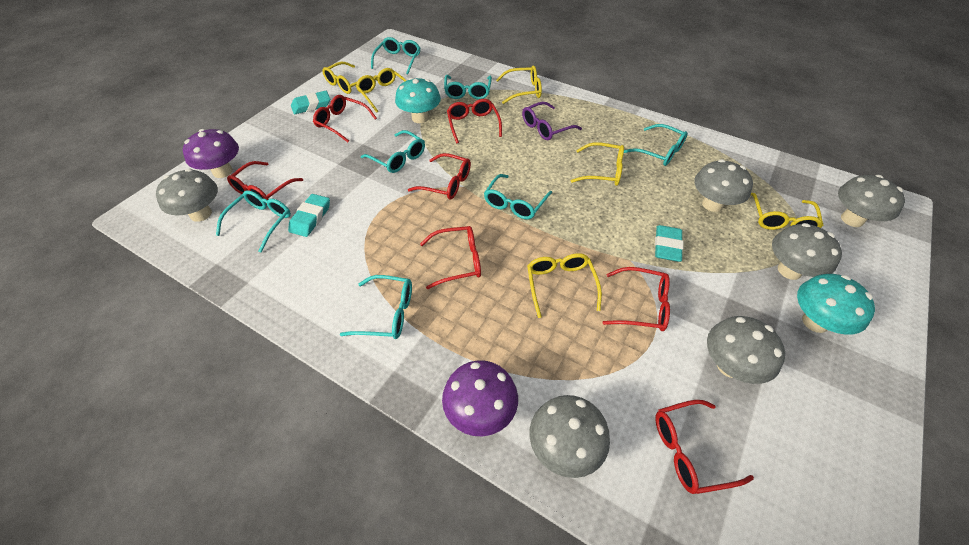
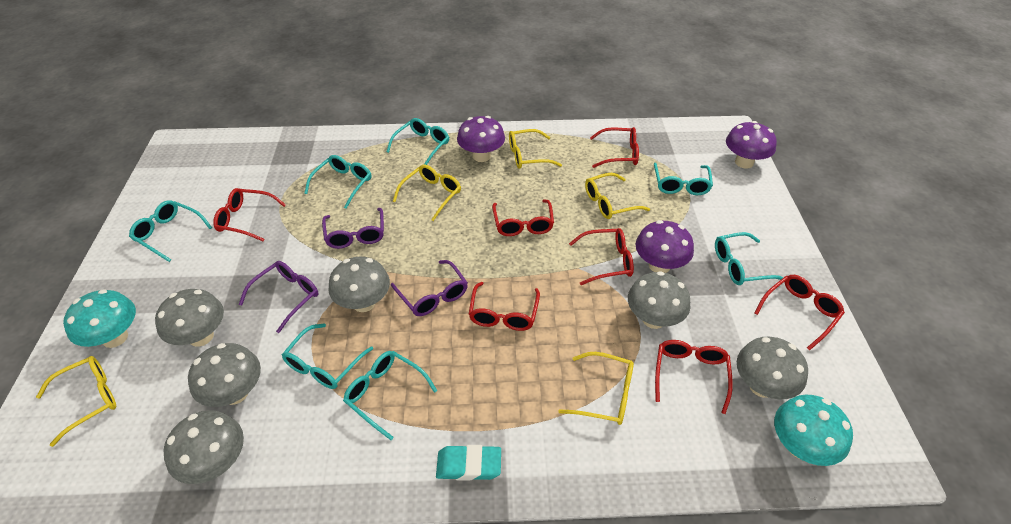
purple glasses: 1 -> 3
purple mushroom: 2 -> 3
turquoise eraser: 3 -> 1
yellow glasses: 6 -> 5

